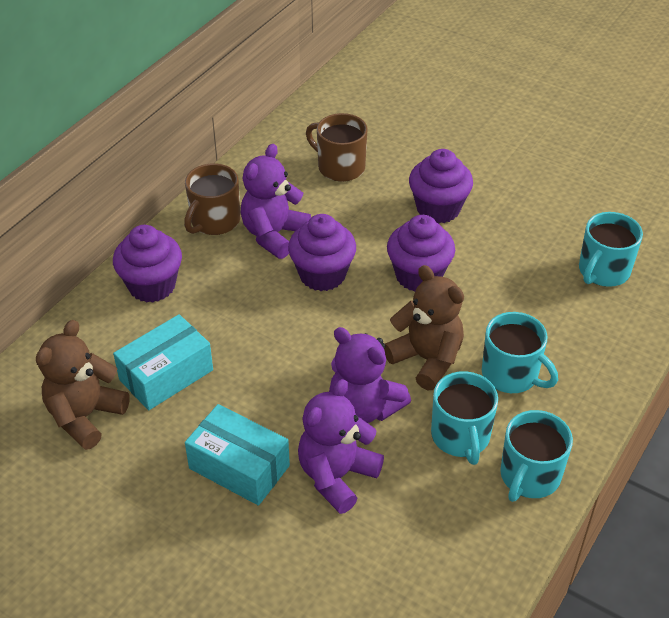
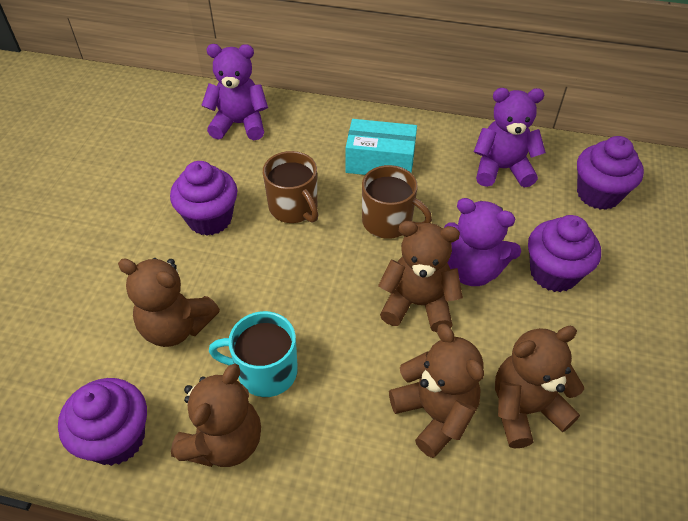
brown teddy bear: 2 -> 5
turquoise box: 2 -> 1
turquoise mug: 4 -> 1

